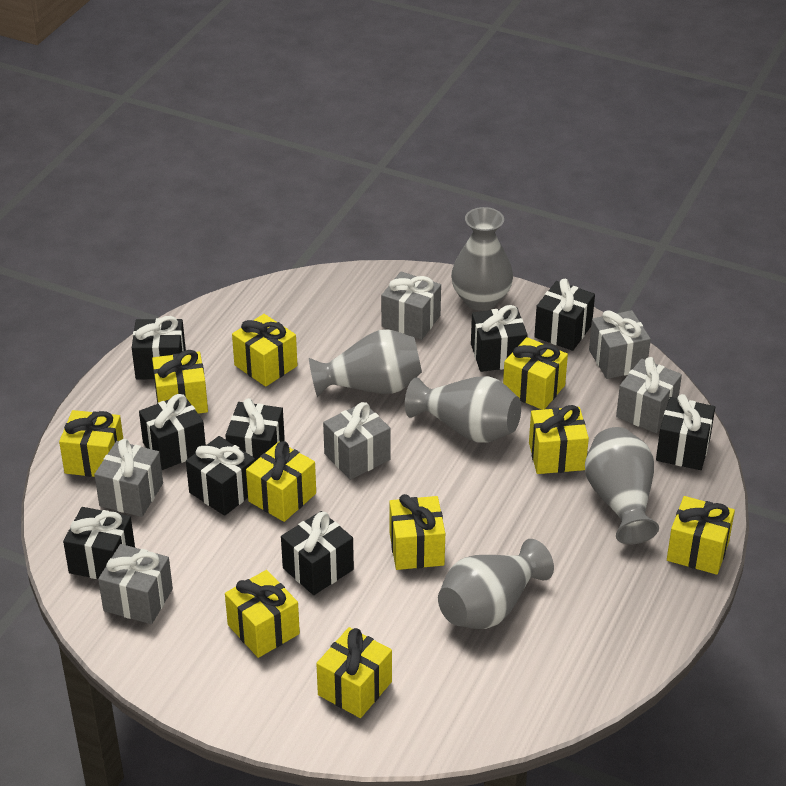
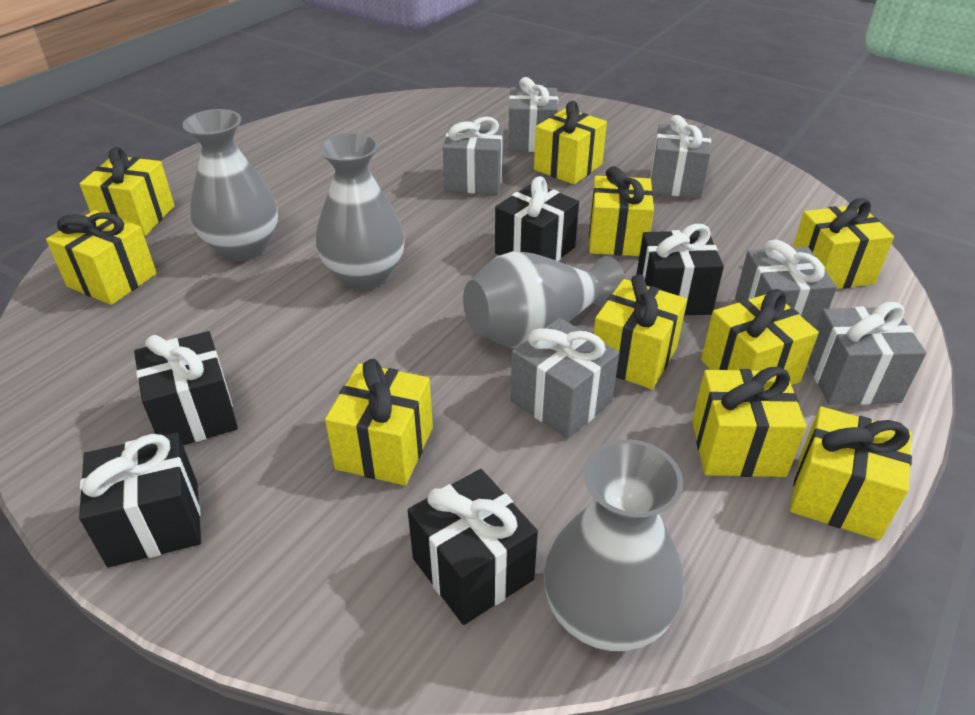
black gift: 9 -> 5
grey vase: 5 -> 4

